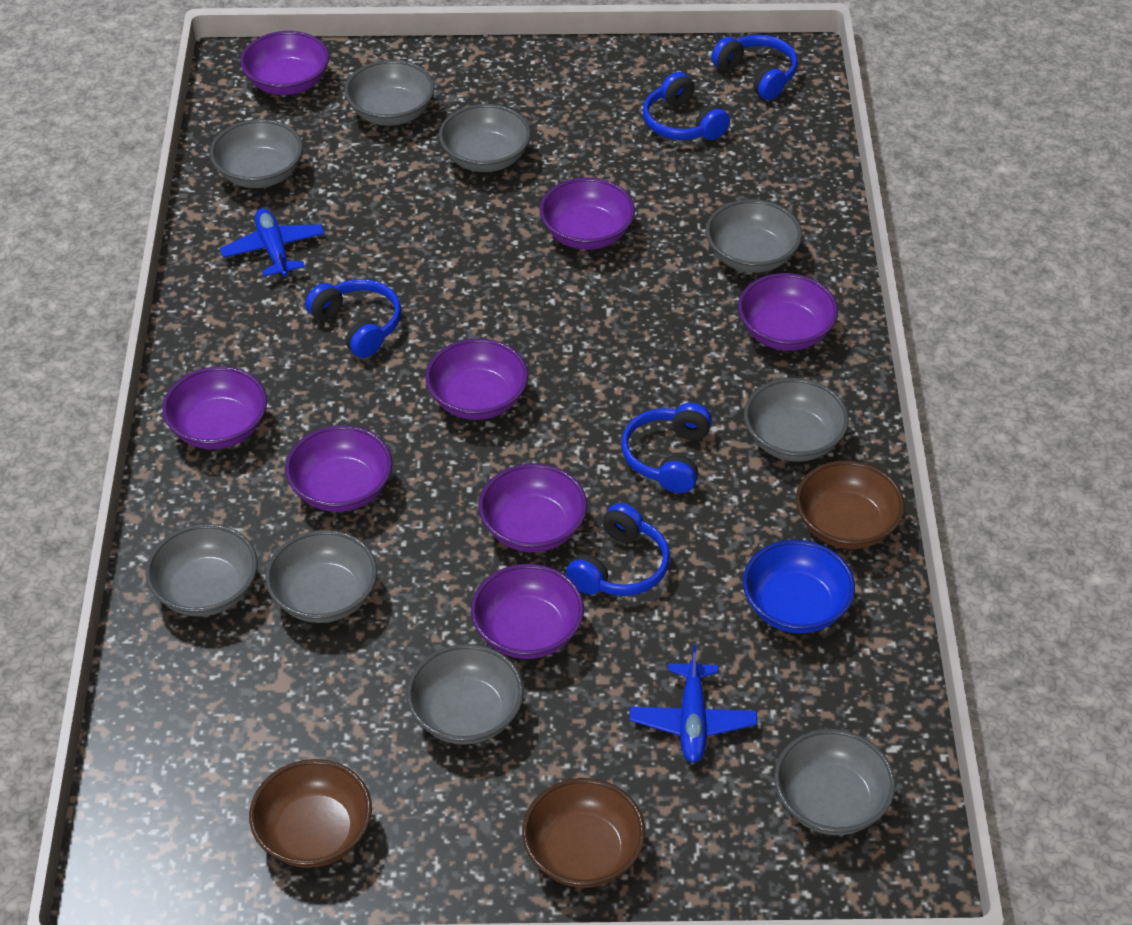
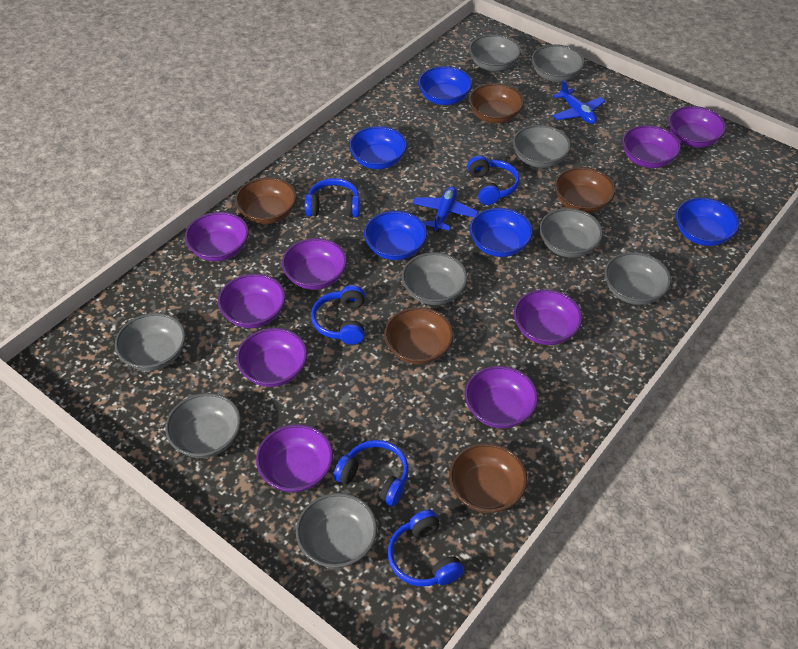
blue bowl: 1 -> 5
brown bowl: 3 -> 5
purple bowl: 8 -> 9

